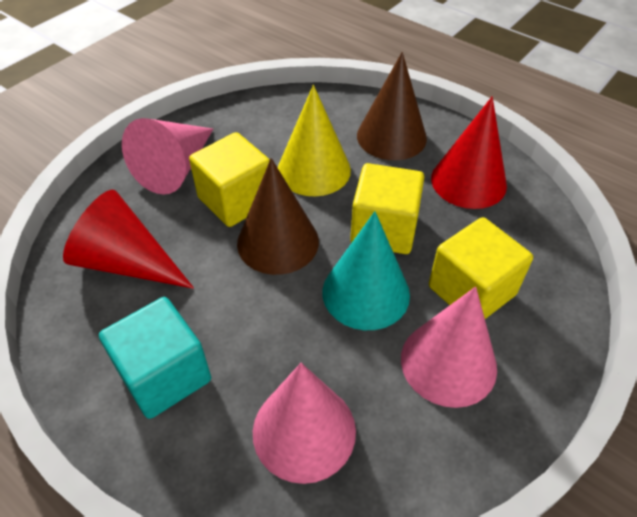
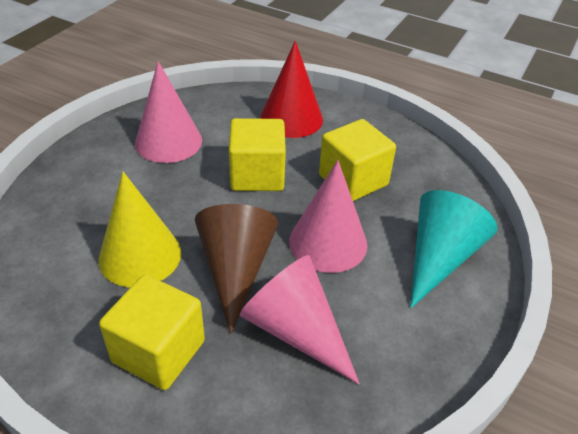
brown cone: 2 -> 1
red cone: 2 -> 1
turquoise cube: 1 -> 0

